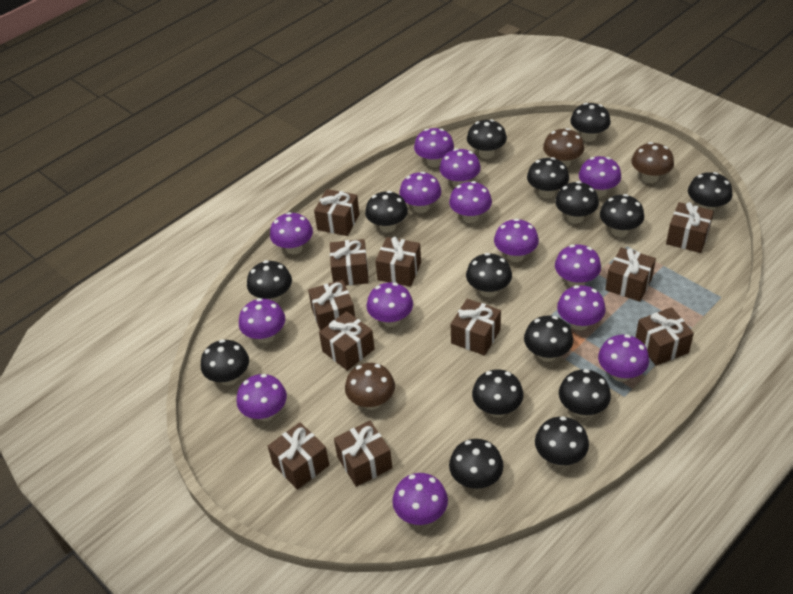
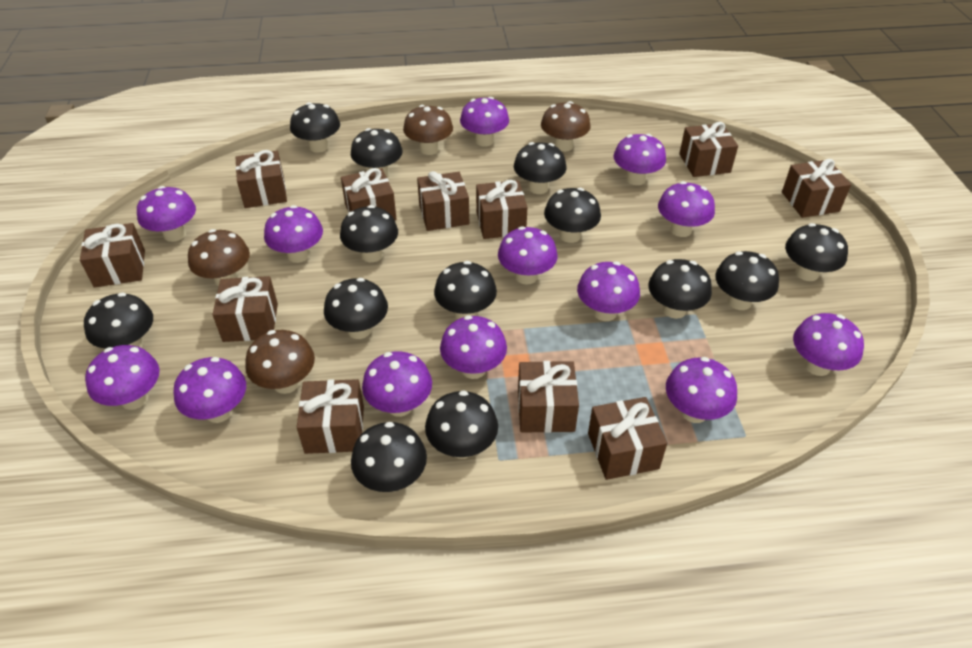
black mushroom: 15 -> 13
brown mushroom: 3 -> 4
purple mushroom: 14 -> 13

